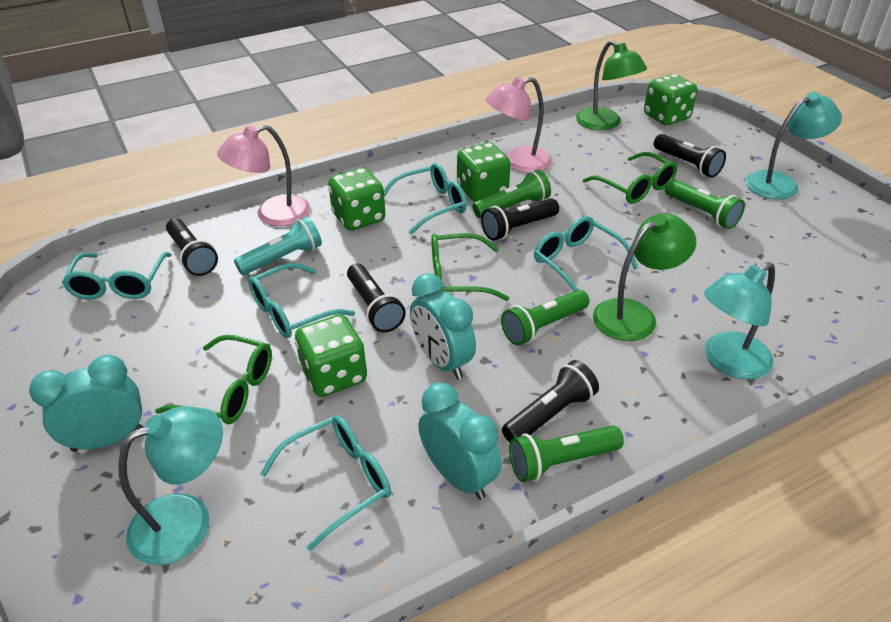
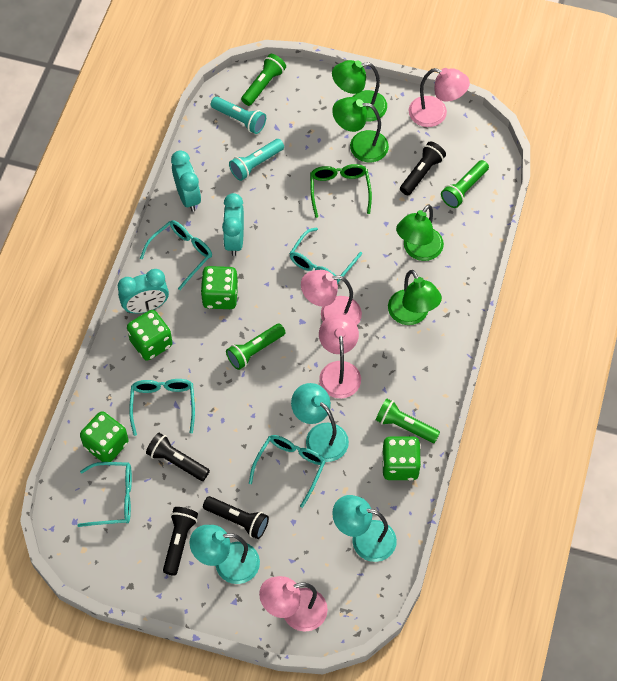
black flashlight: 5 -> 4
green glasses: 3 -> 1
green lamp: 2 -> 4
pink lamp: 2 -> 4
turquoise flashlight: 1 -> 2

